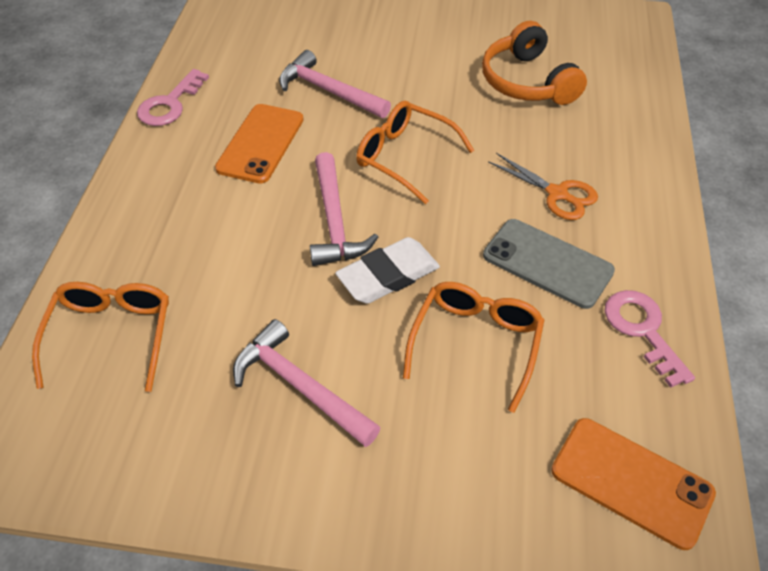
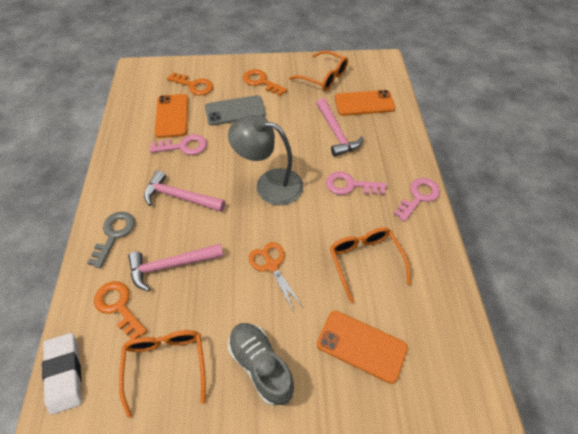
grey key: 0 -> 1
grey lamp: 0 -> 1
grey shoe: 0 -> 1
orange headphones: 1 -> 0
orange key: 0 -> 3
orange phone: 2 -> 3
pink key: 2 -> 3

